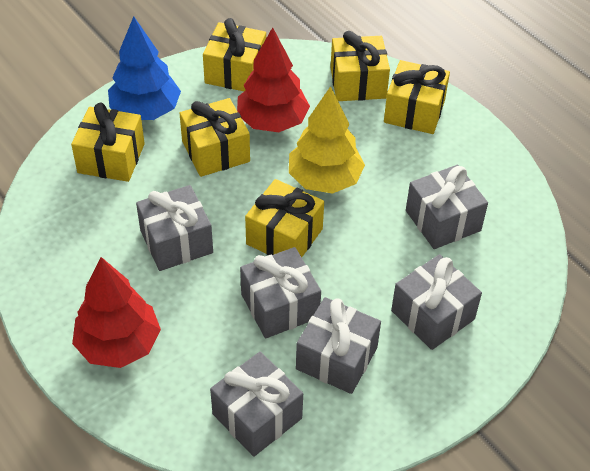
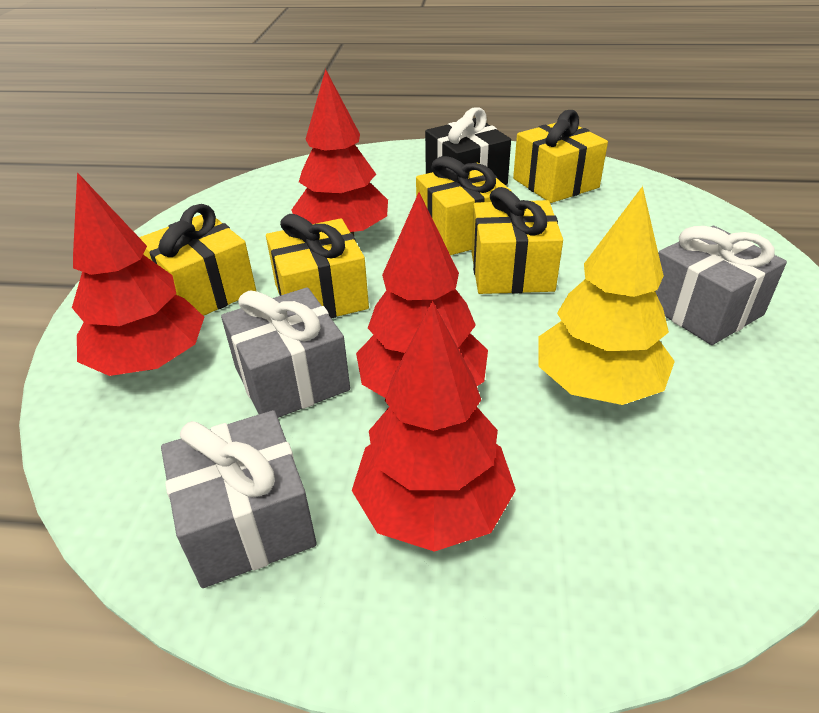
black gift: 0 -> 1
blue tree: 1 -> 0
grey gift: 6 -> 3
red tree: 2 -> 4
yellow gift: 6 -> 5

